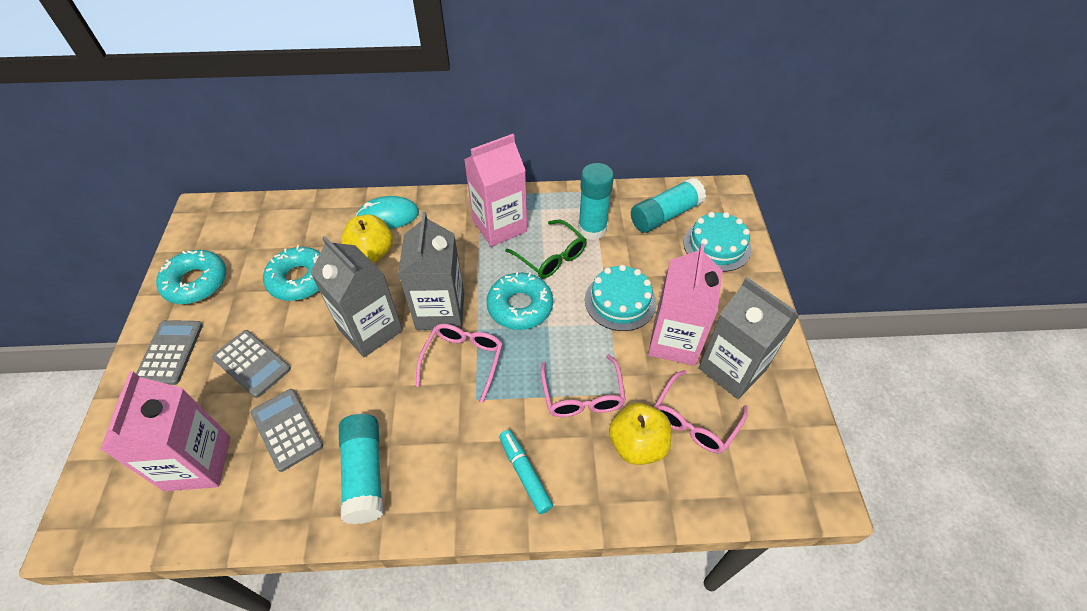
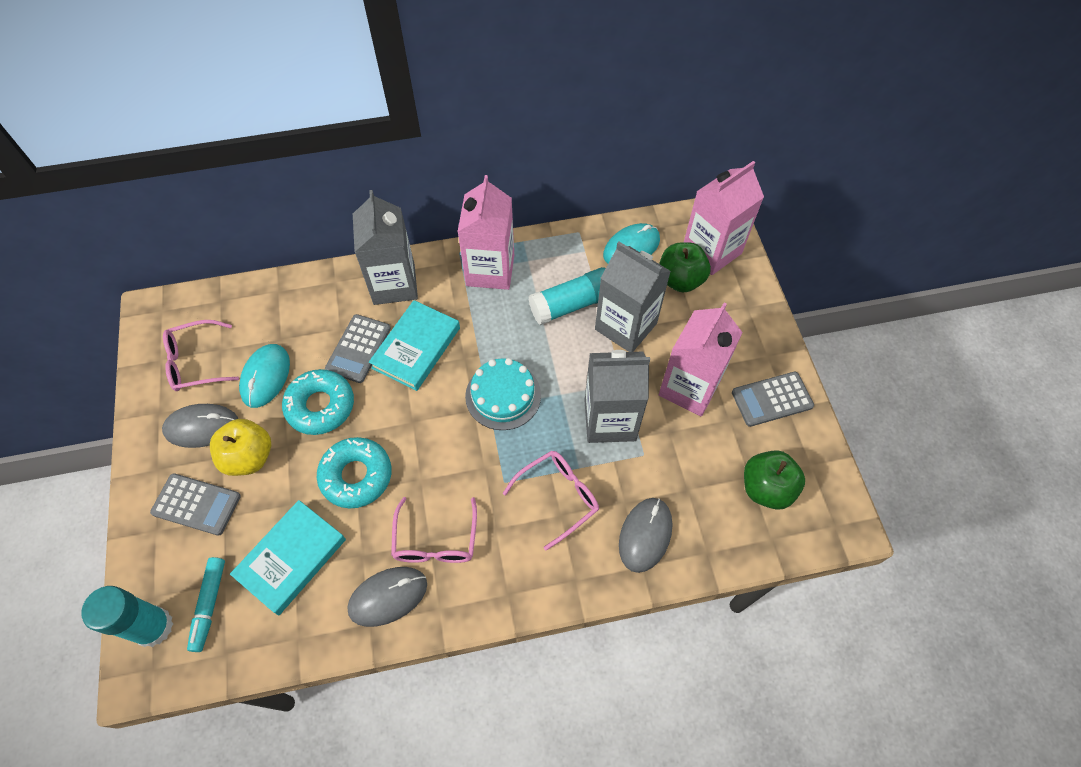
green apple: 0 -> 2
green glasses: 1 -> 0
grey mouse: 0 -> 3
turquoise book: 0 -> 2
turquoise cake: 2 -> 1
turquoise donut: 3 -> 2
turquoise glue stick: 3 -> 2
turquoise mouse: 1 -> 2
yellow apple: 2 -> 1

